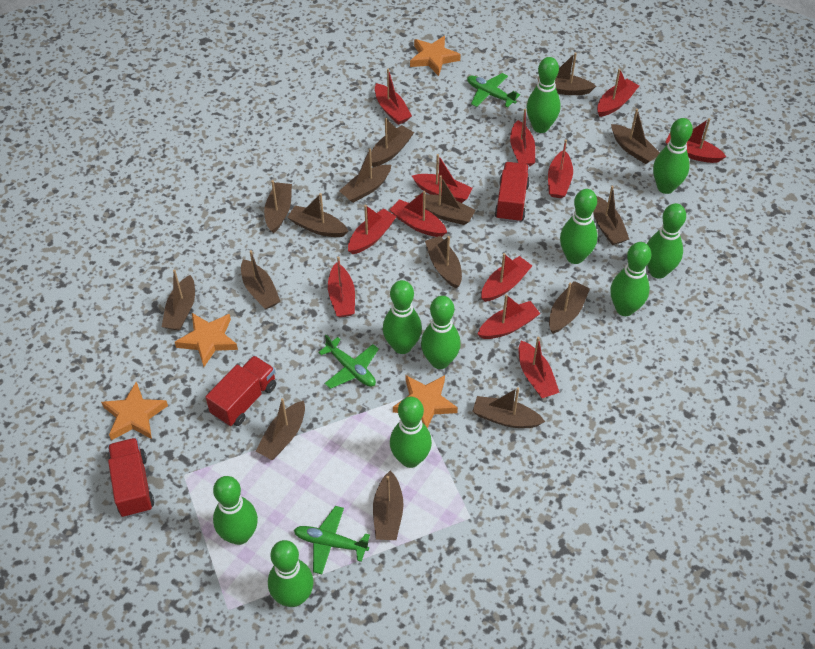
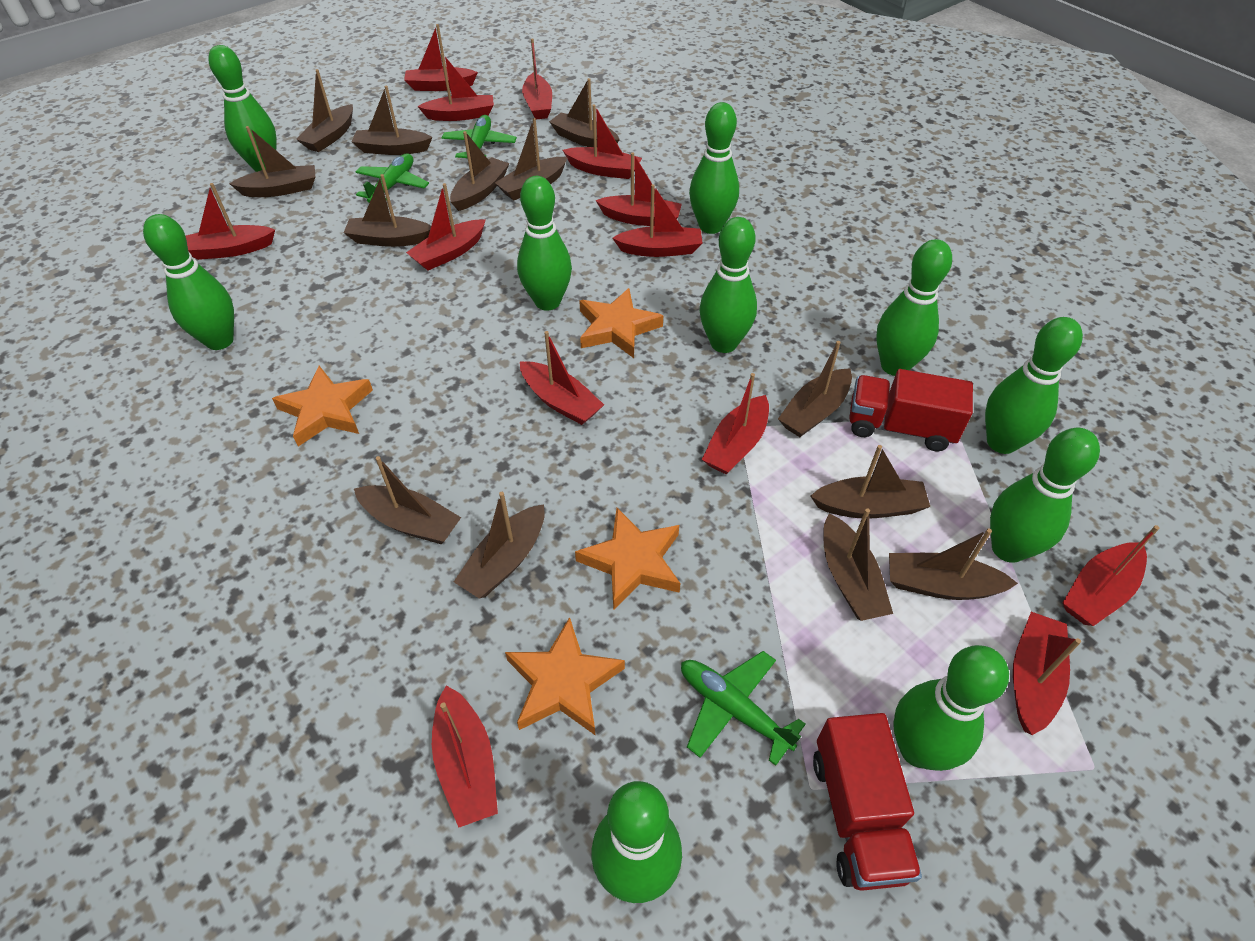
brown boat: 15 -> 13
red boat: 12 -> 13
red truck: 3 -> 2

